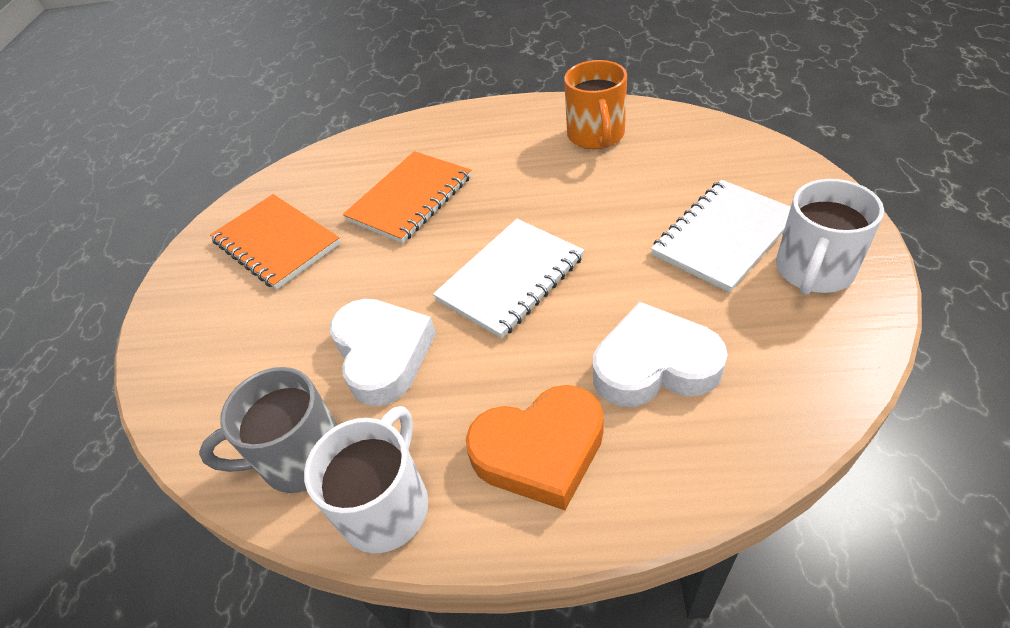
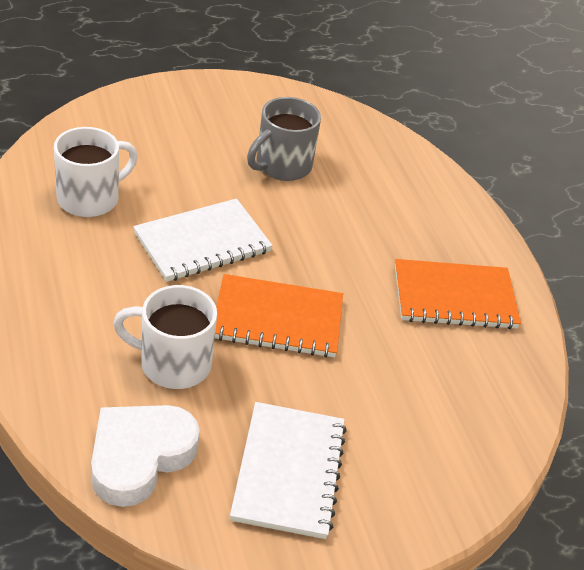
orange heart: 1 -> 0
orange mug: 1 -> 0
white heart: 2 -> 1

